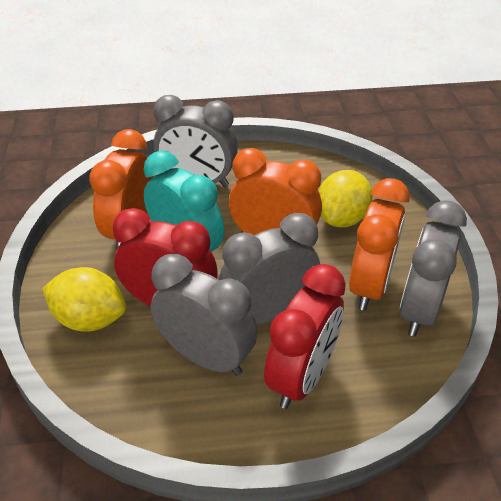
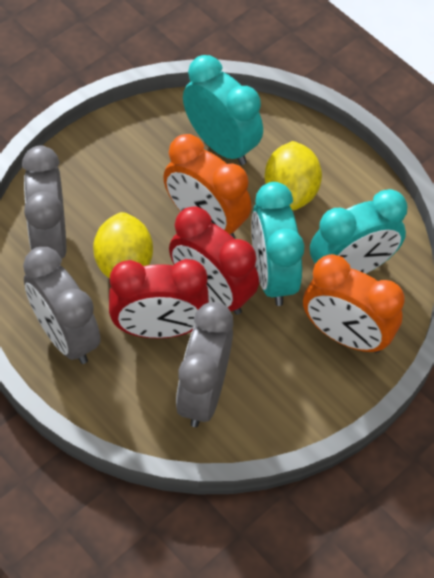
grey clock: 4 -> 3
orange clock: 3 -> 2
turquoise clock: 1 -> 3

